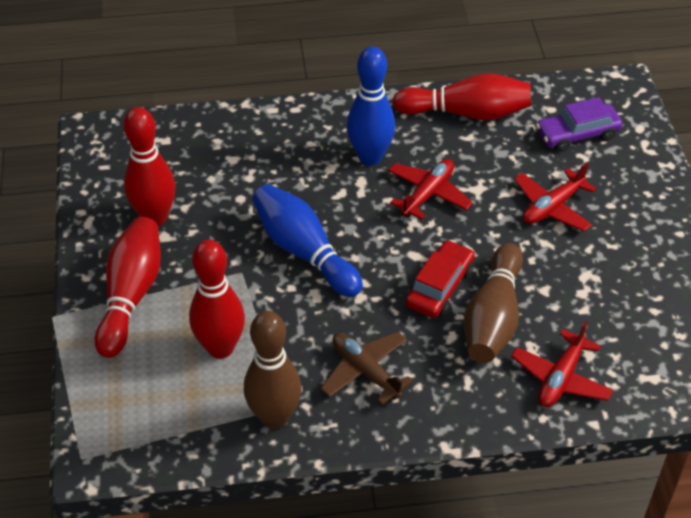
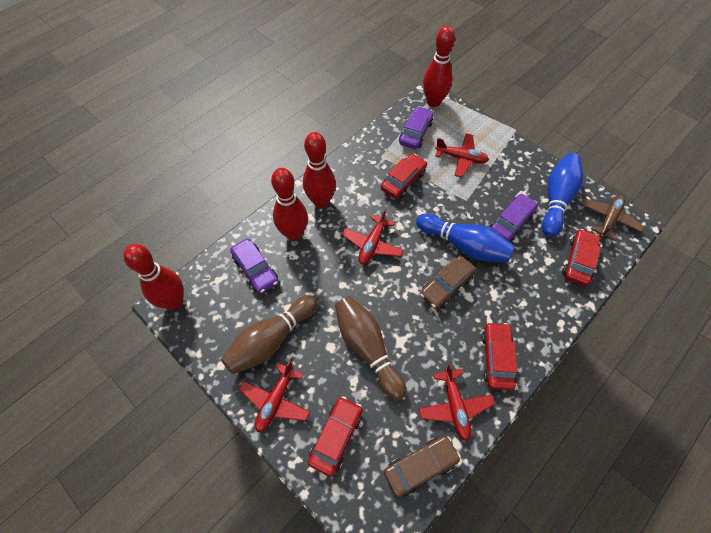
brown car: 0 -> 2
purple car: 1 -> 3
red car: 1 -> 4
red plane: 3 -> 4

